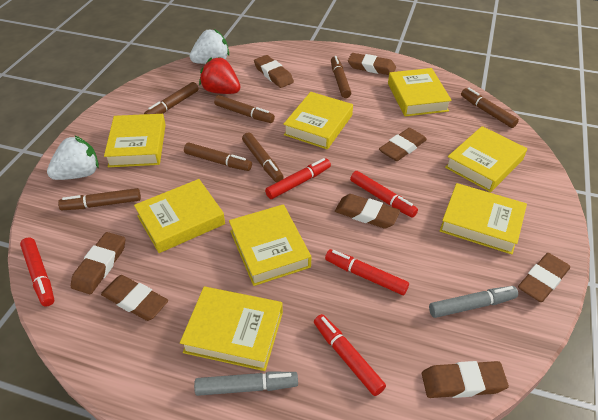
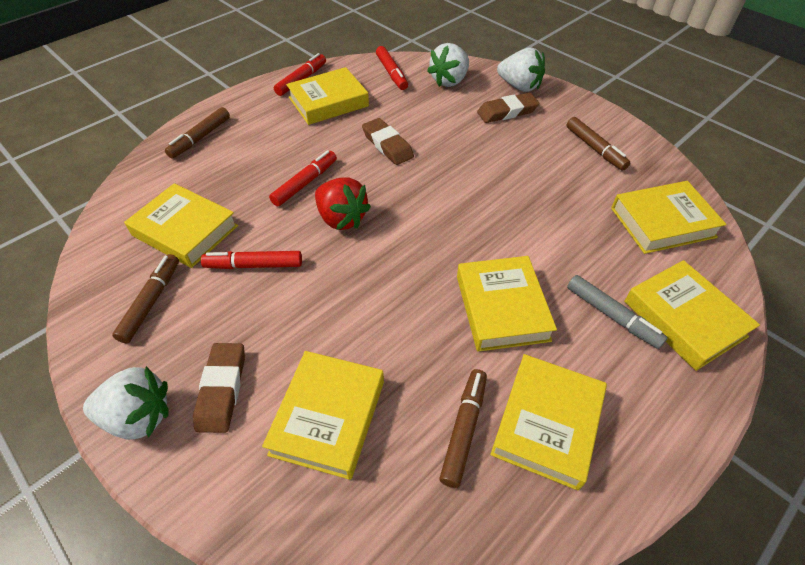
brown eraser: 8 -> 3
brown marker: 7 -> 4
grey marker: 2 -> 1
red marker: 5 -> 4
white strawberry: 2 -> 3
yellow book: 8 -> 7

